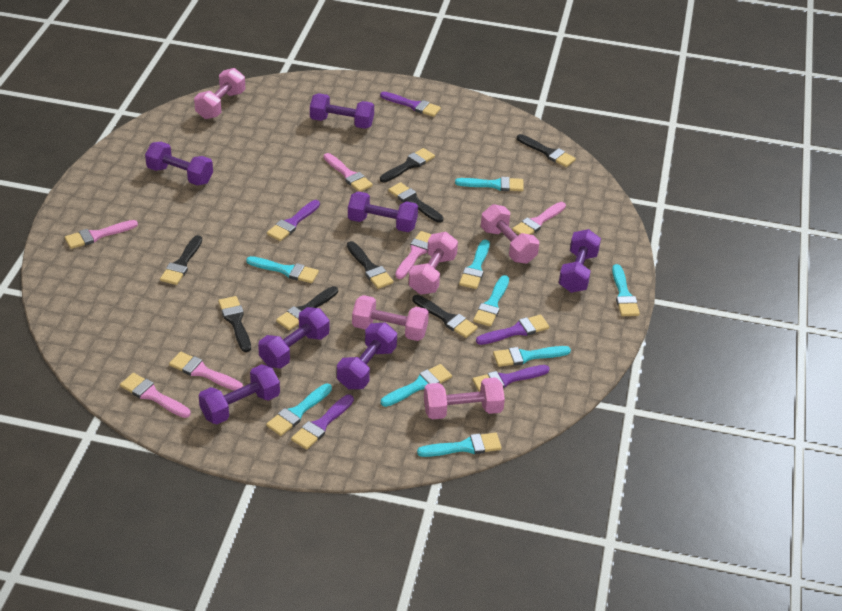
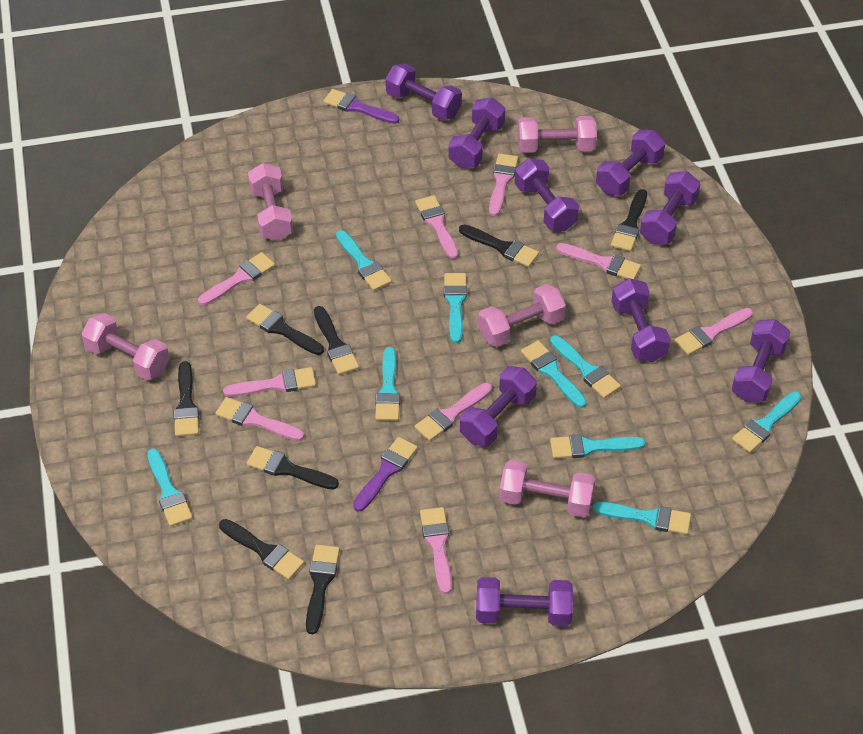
pink brush: 6 -> 9
purple brush: 5 -> 2
purple dumbbell: 7 -> 9

